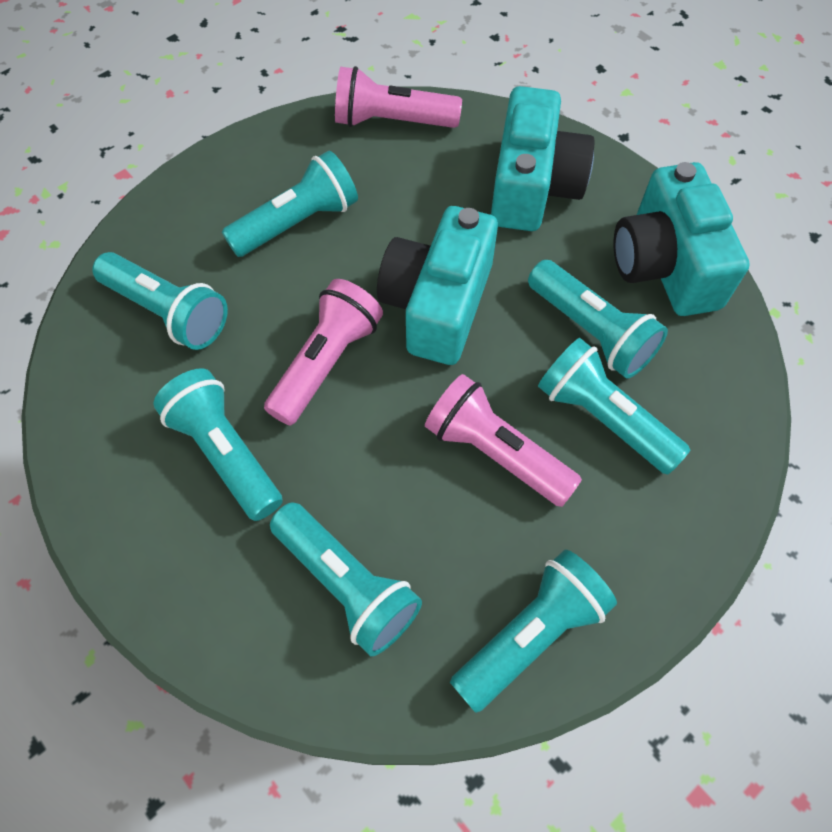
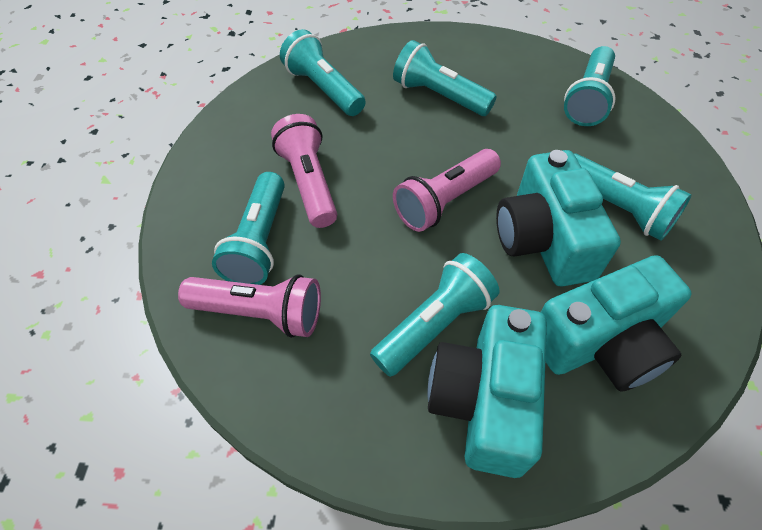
turquoise flashlight: 7 -> 6

